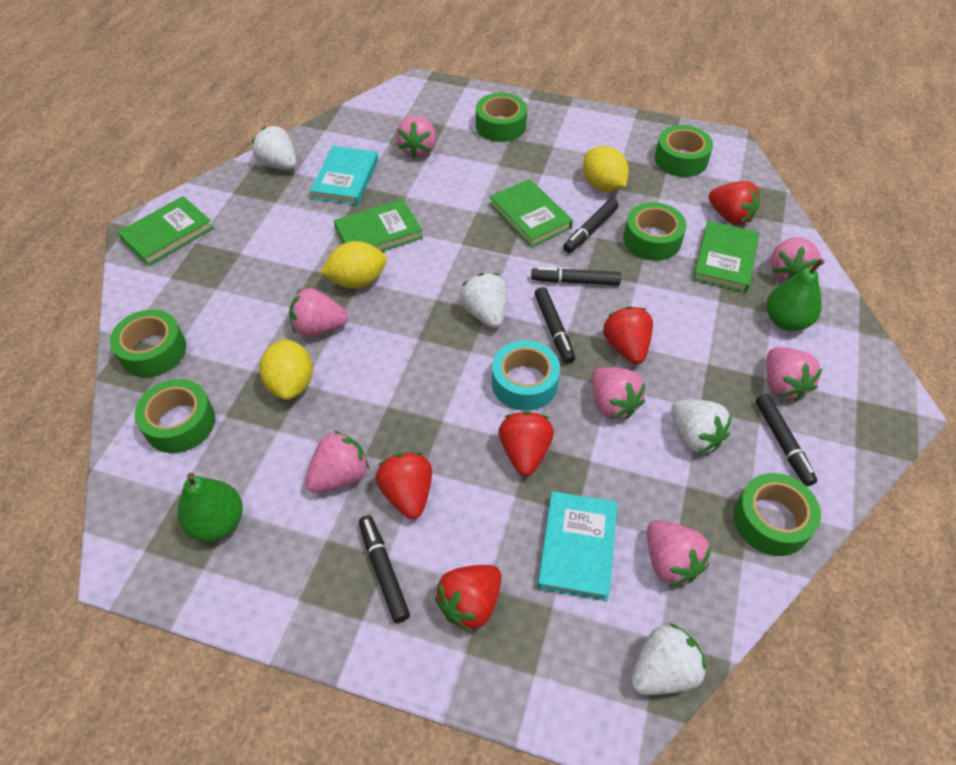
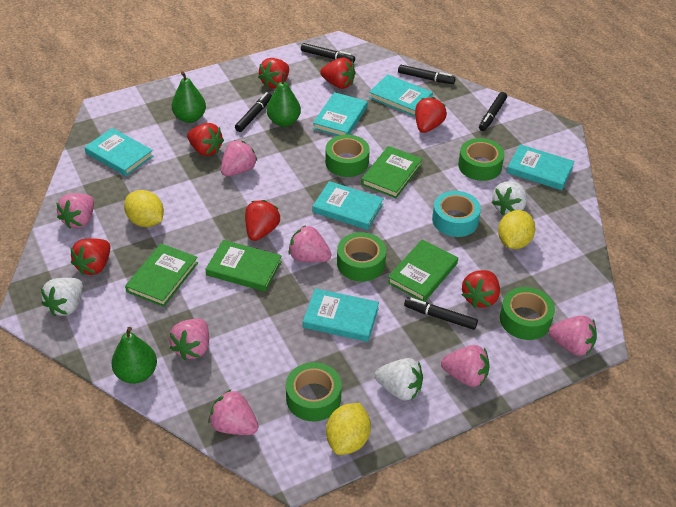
green pear: 2 -> 3
green tape: 6 -> 5
red strawberry: 5 -> 7
turquoise book: 2 -> 6
white strawberry: 4 -> 3

